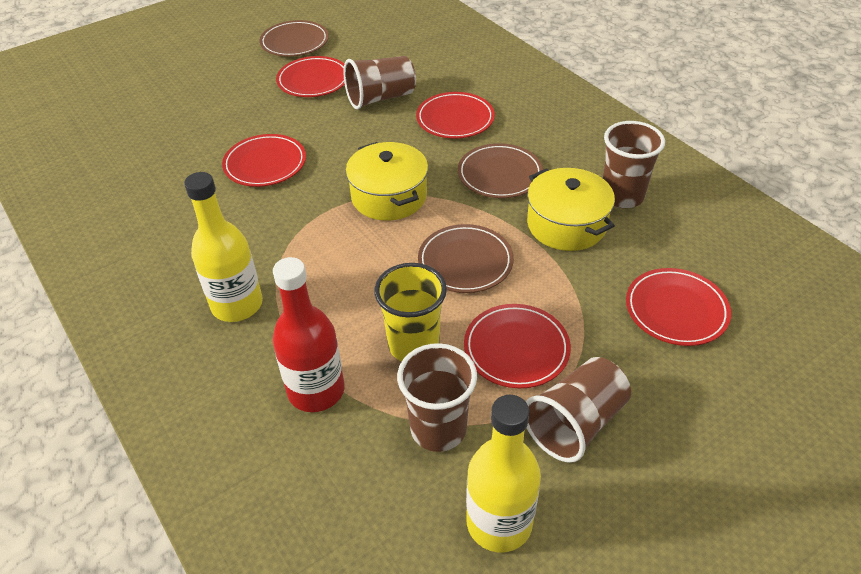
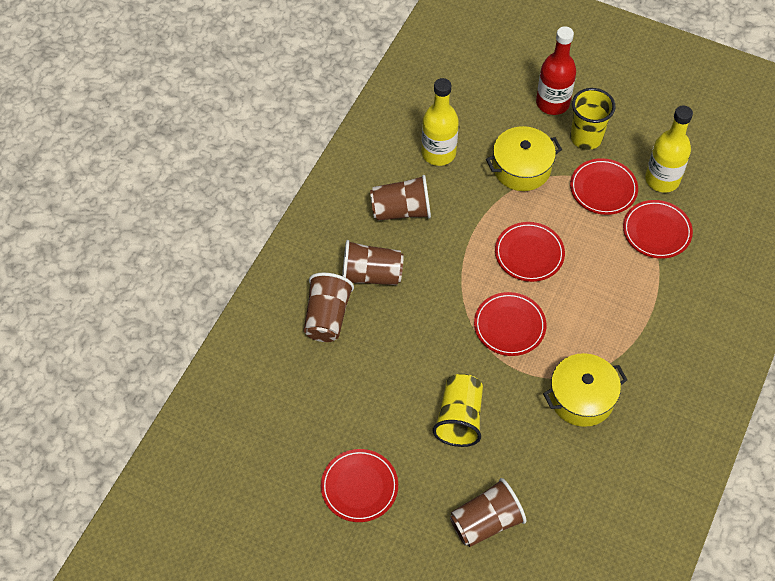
brown plate: 3 -> 0
yellow cup: 1 -> 2

